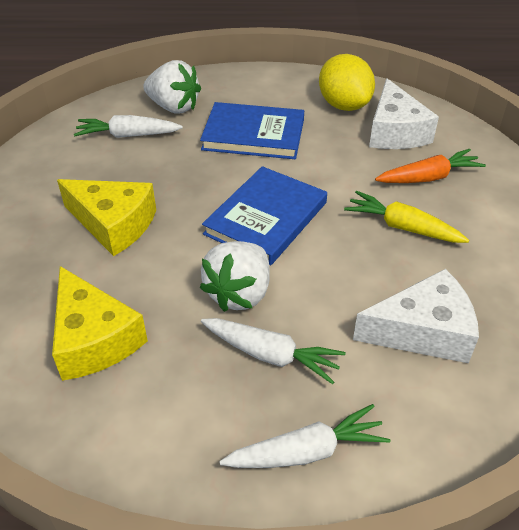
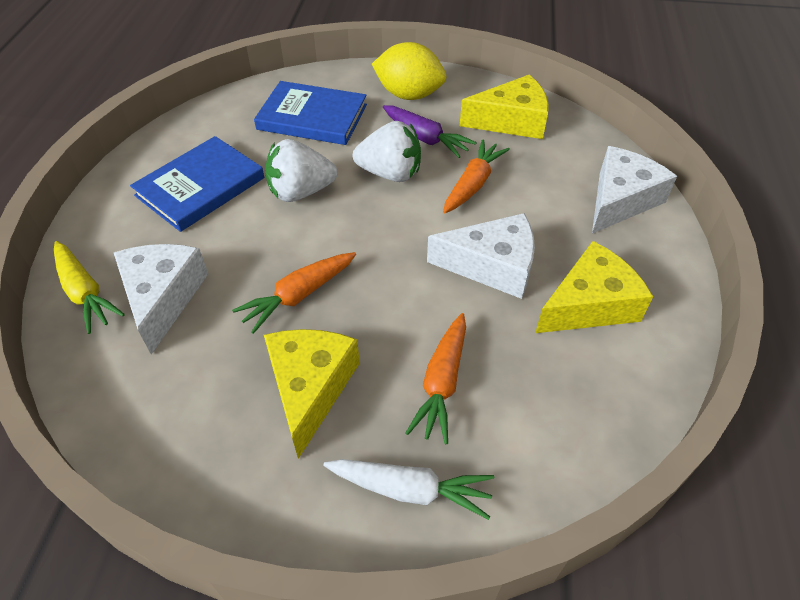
orange carrot: 1 -> 3
purple carrot: 0 -> 1
white carrot: 3 -> 1
white cheese: 2 -> 3
yellow cheese: 2 -> 3

